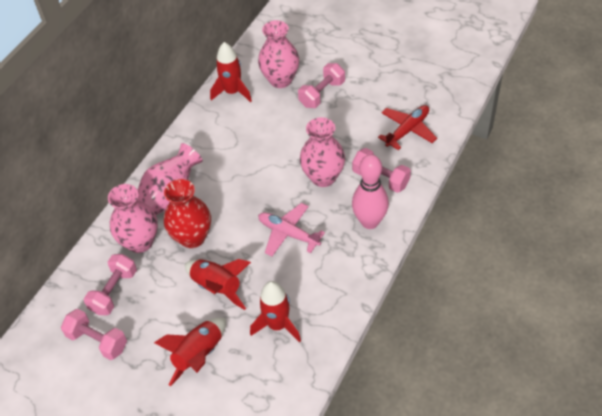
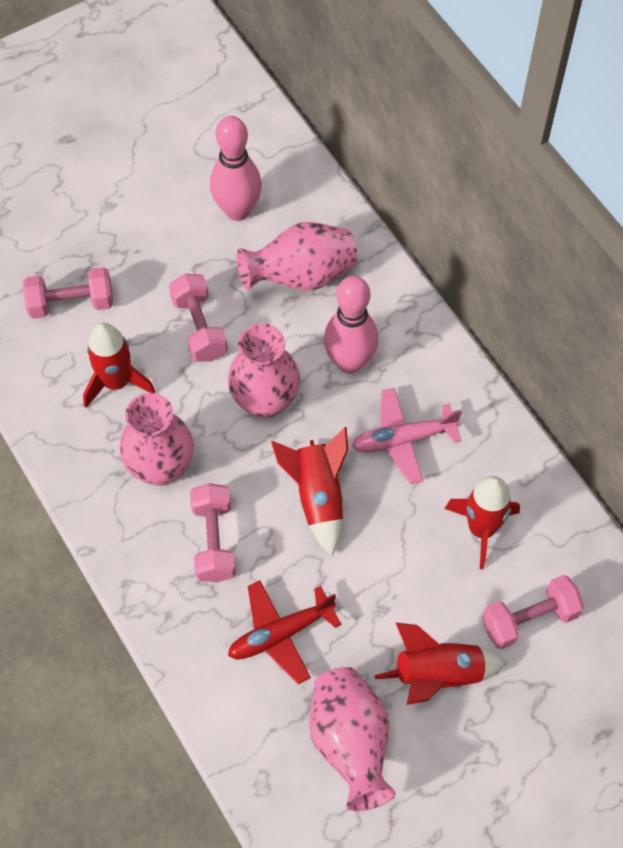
pink bowling pin: 1 -> 2
red vase: 1 -> 0

